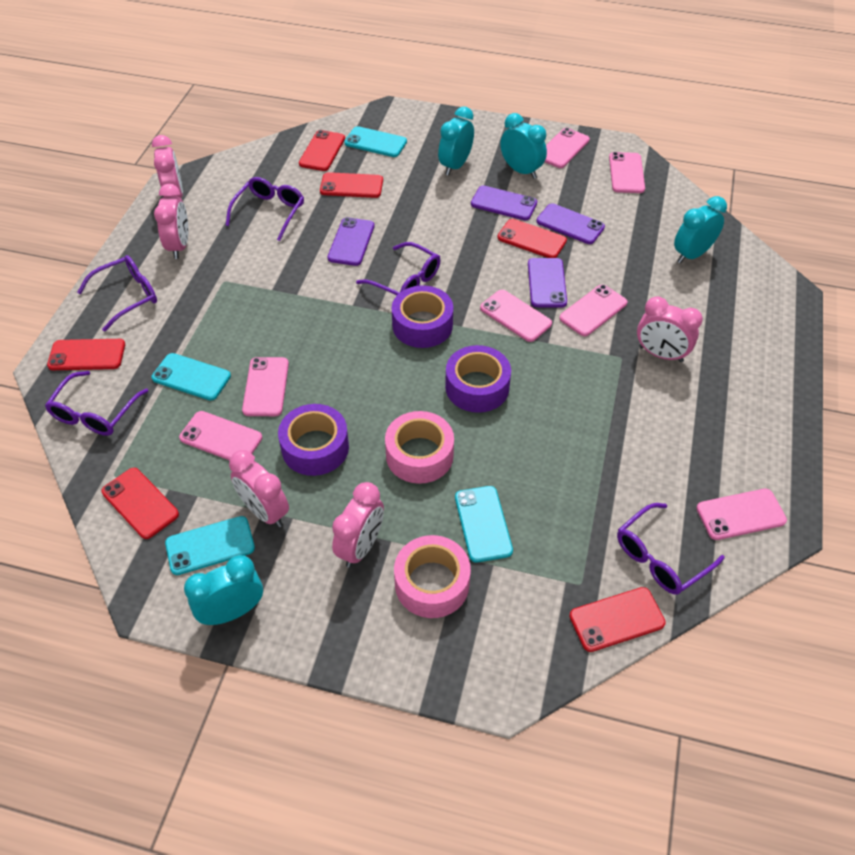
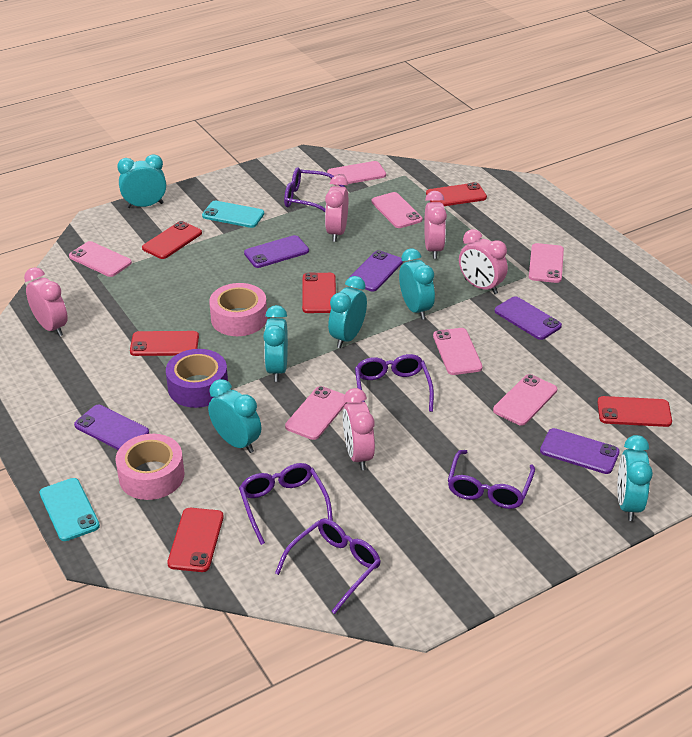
purple phone: 4 -> 5
purple tape: 3 -> 1
turquoise clock: 4 -> 6
turquoise phone: 4 -> 2

